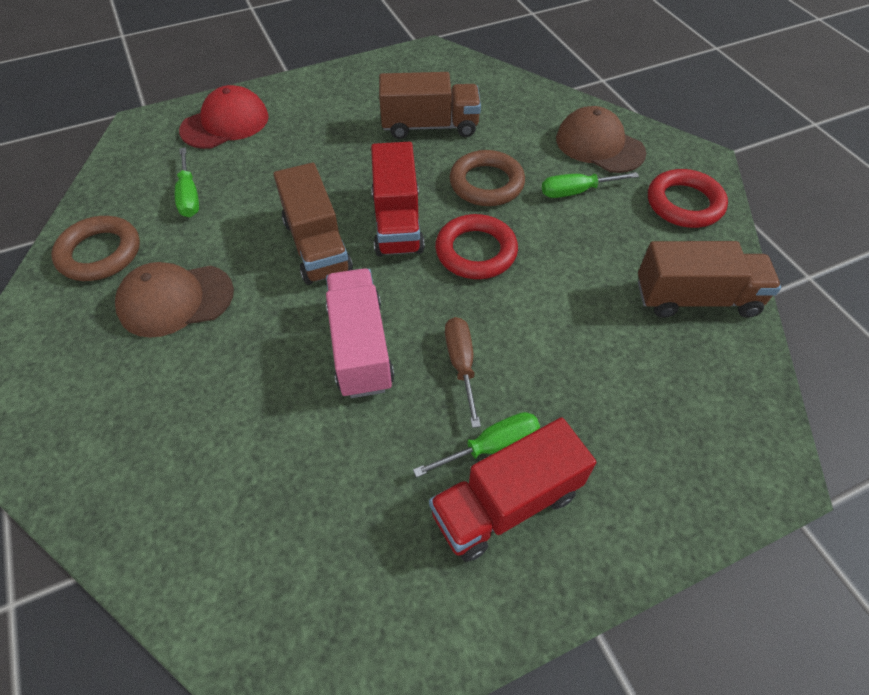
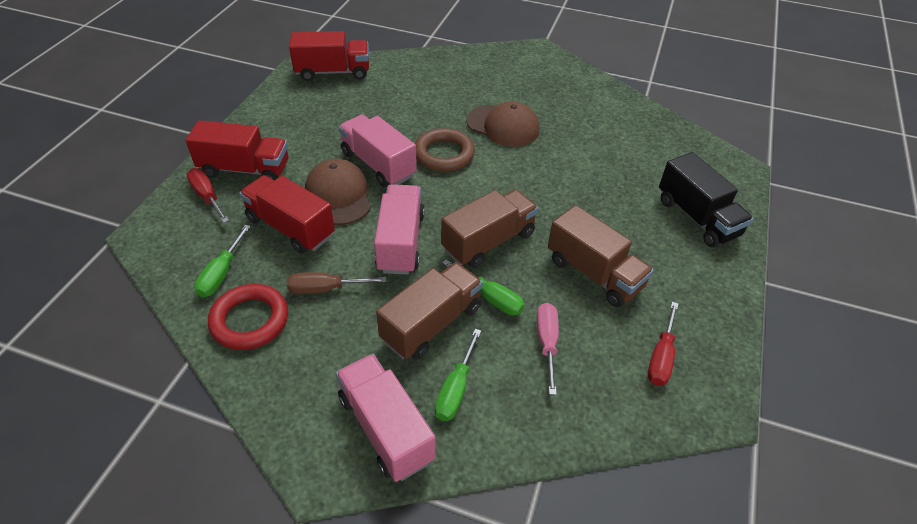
black truck: 0 -> 1
brown ring: 2 -> 1
pink screwdriver: 0 -> 1
pink truck: 1 -> 3
red cap: 1 -> 0
red ring: 2 -> 1
red screwdriver: 0 -> 2
red truck: 2 -> 3

